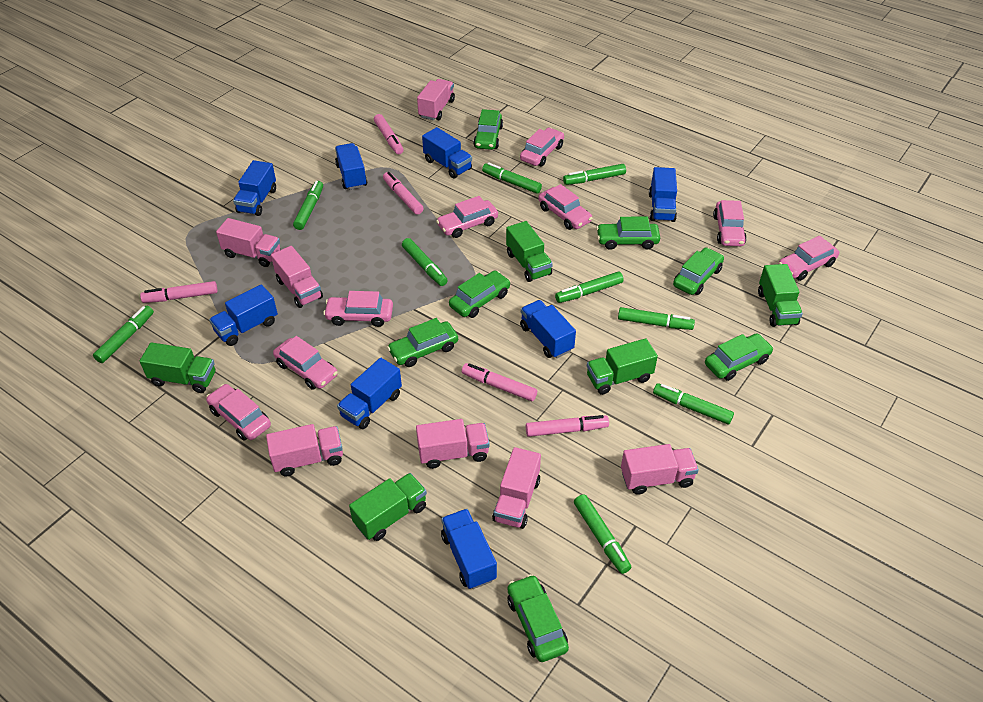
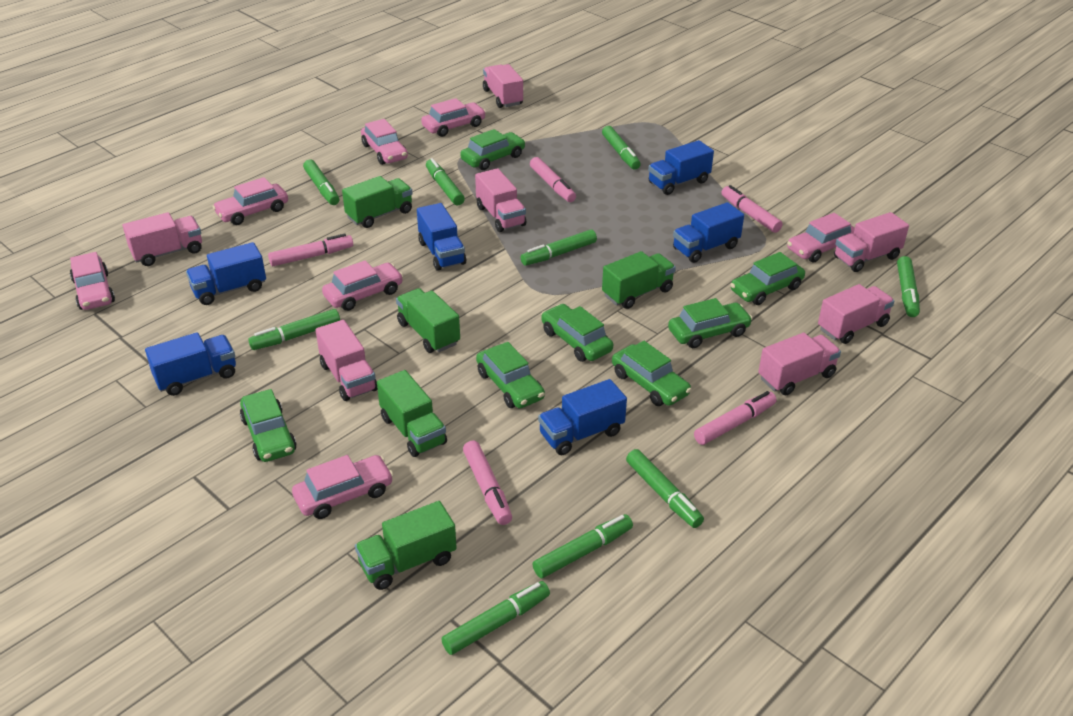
blue truck: 8 -> 6
pink car: 8 -> 7

